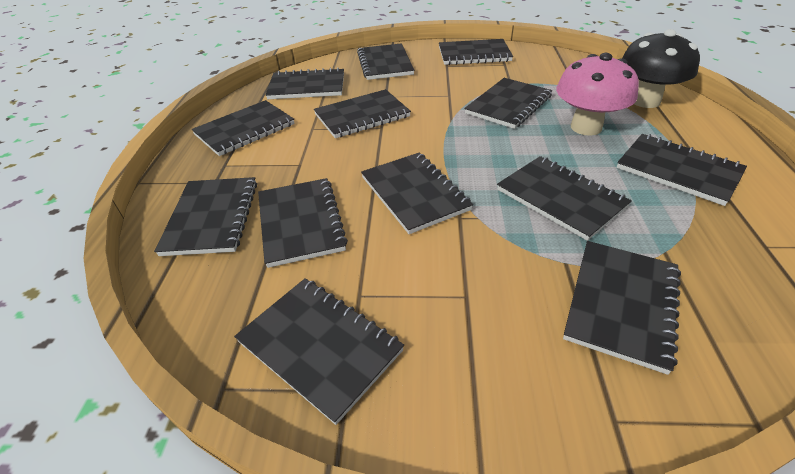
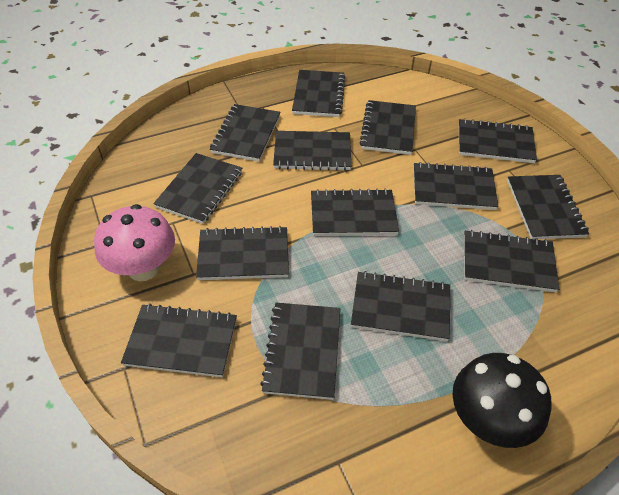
black notebook: 13 -> 14

